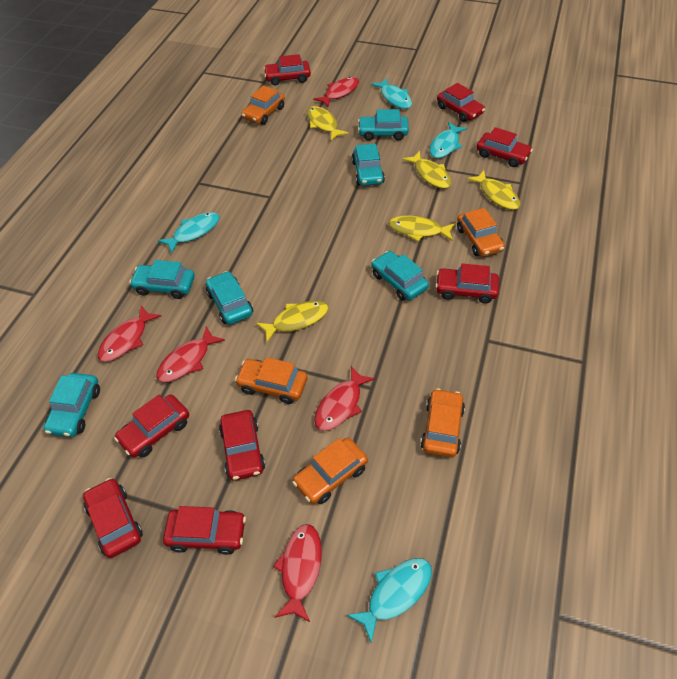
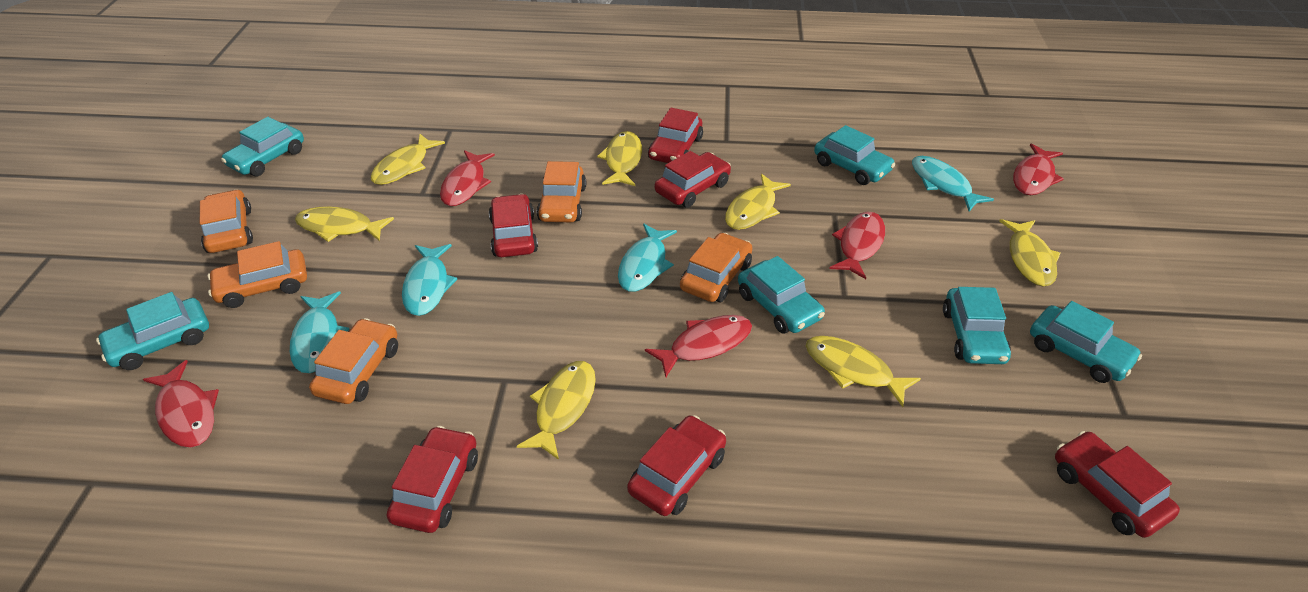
red car: 8 -> 6
yellow fish: 5 -> 7

